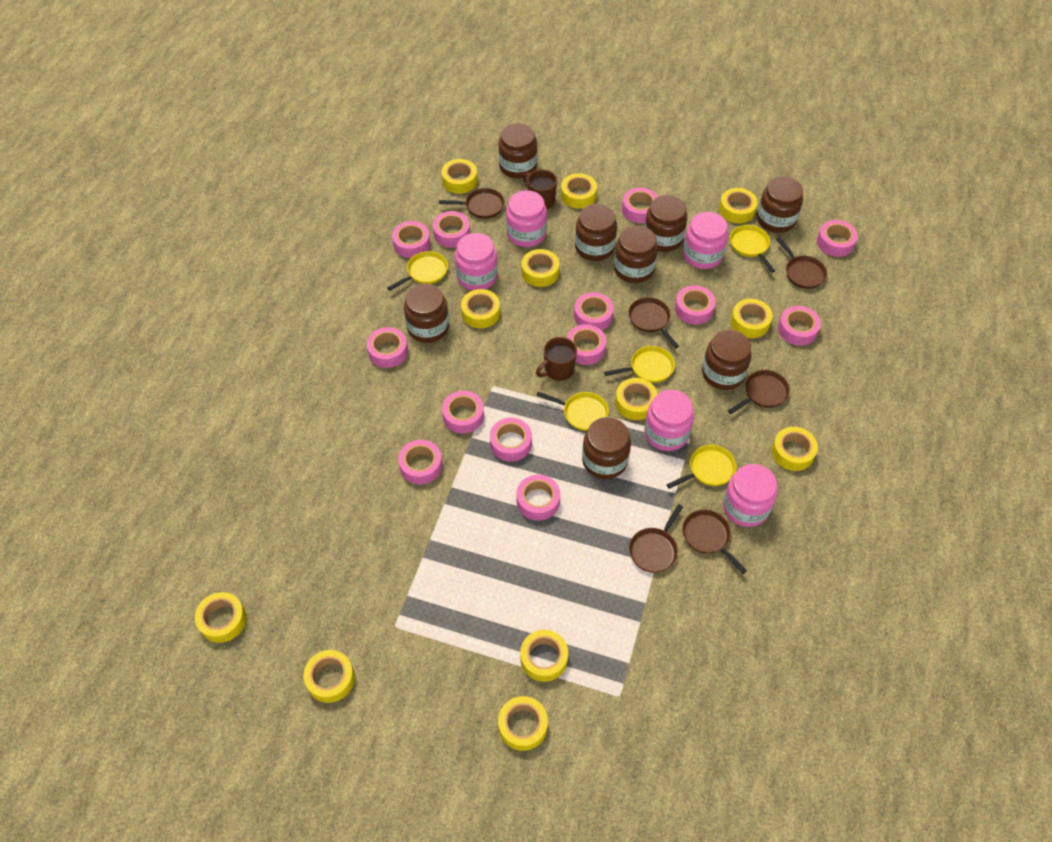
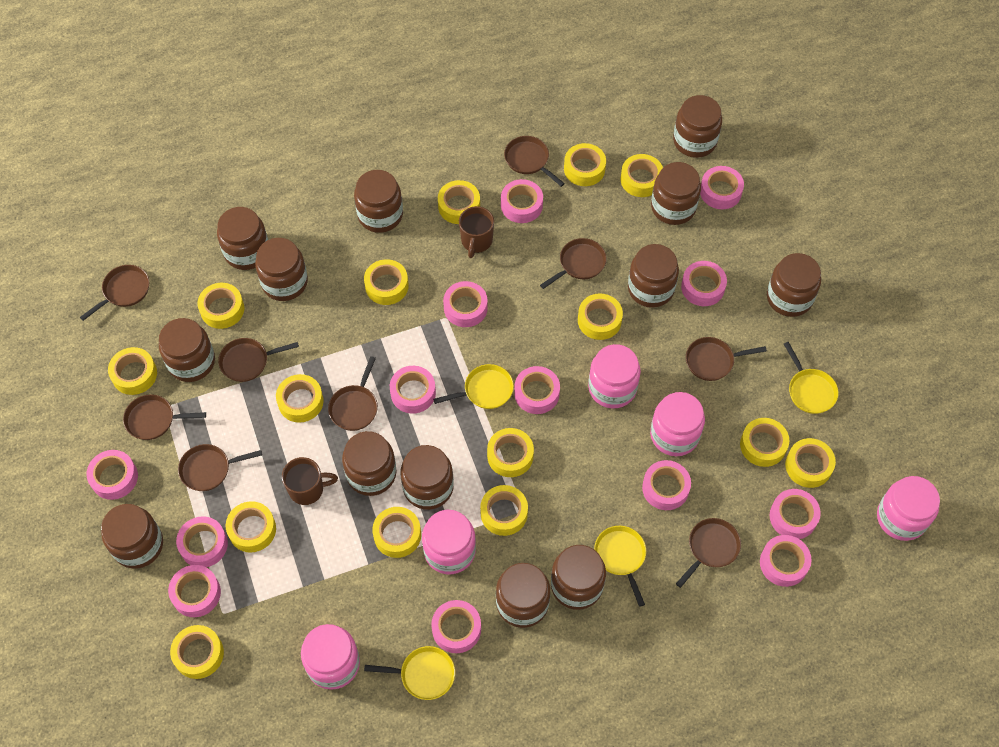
brown jar: 8 -> 13
brown pan: 6 -> 9
yellow pan: 5 -> 4
yellow tape: 12 -> 15

